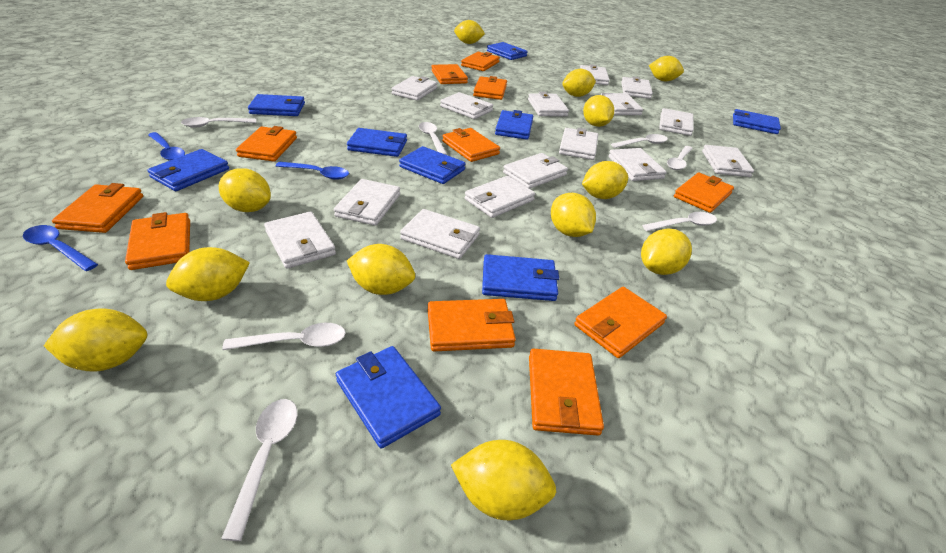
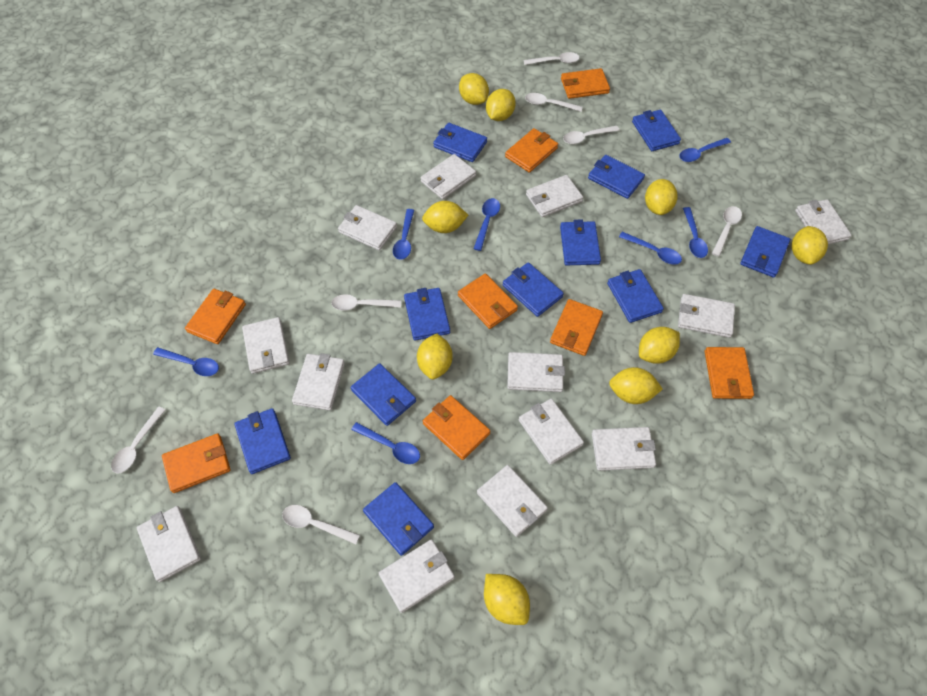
blue spoon: 3 -> 7
blue wallet: 9 -> 11
orange wallet: 11 -> 8
white wallet: 15 -> 13
yellow lemon: 12 -> 9

